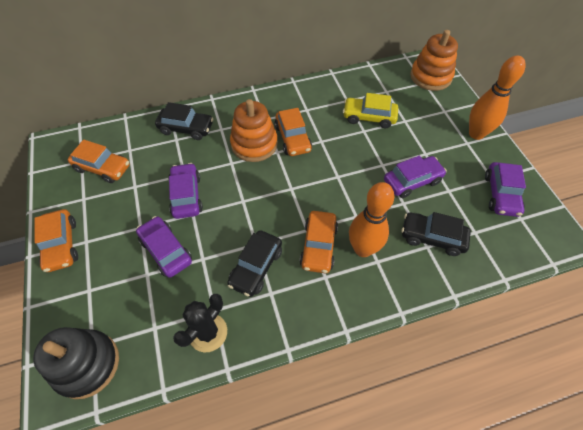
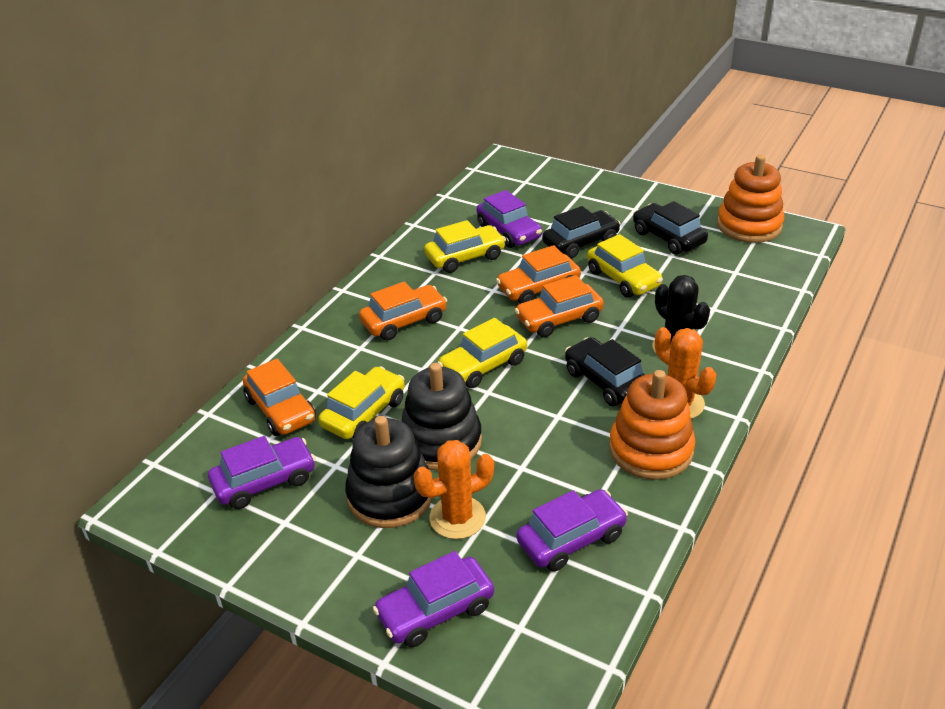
black stacking toy: 1 -> 2
orange bowling pin: 2 -> 0
orange cactus: 0 -> 2
yellow car: 1 -> 4

